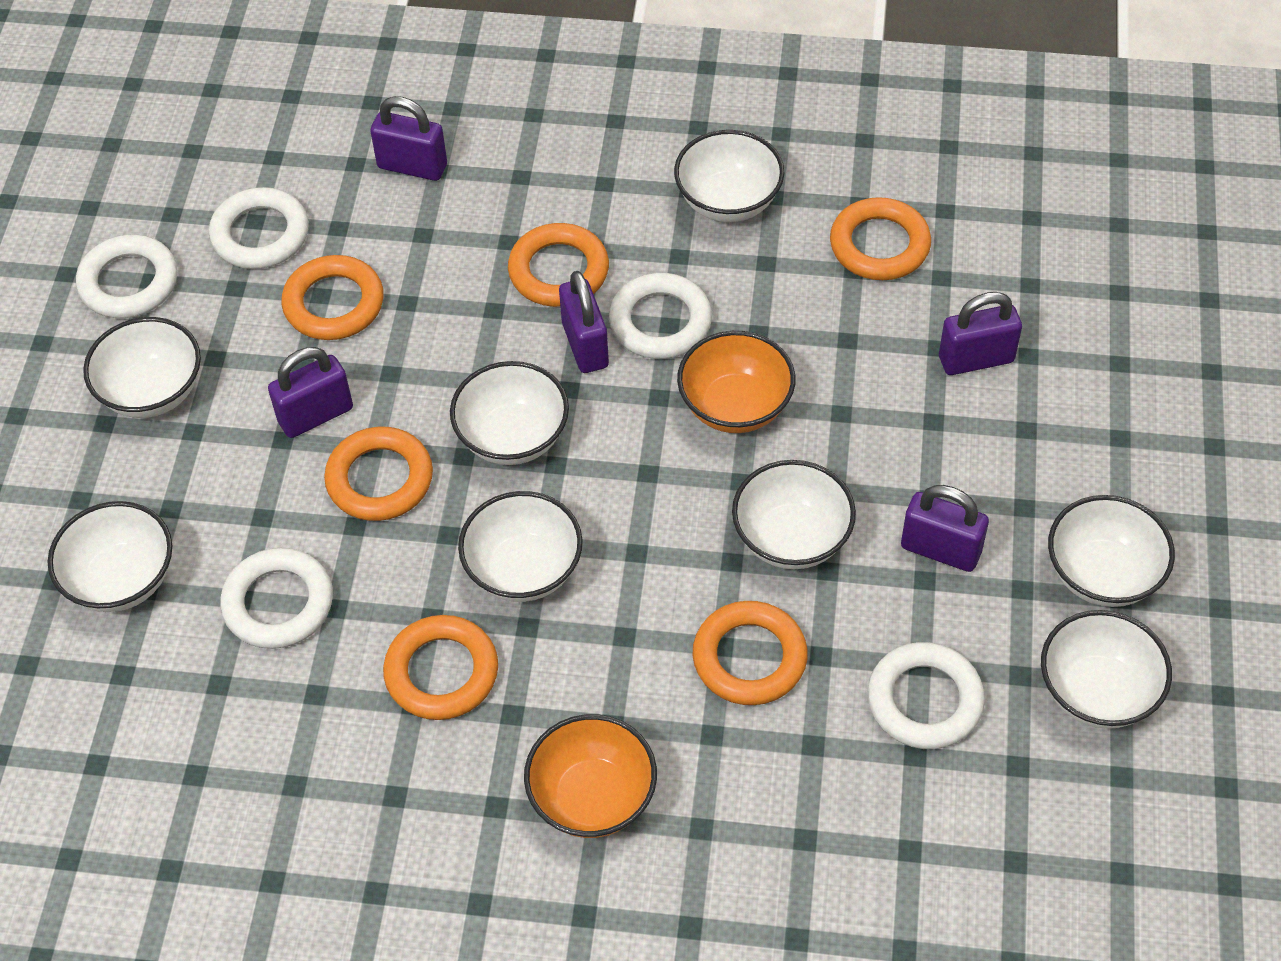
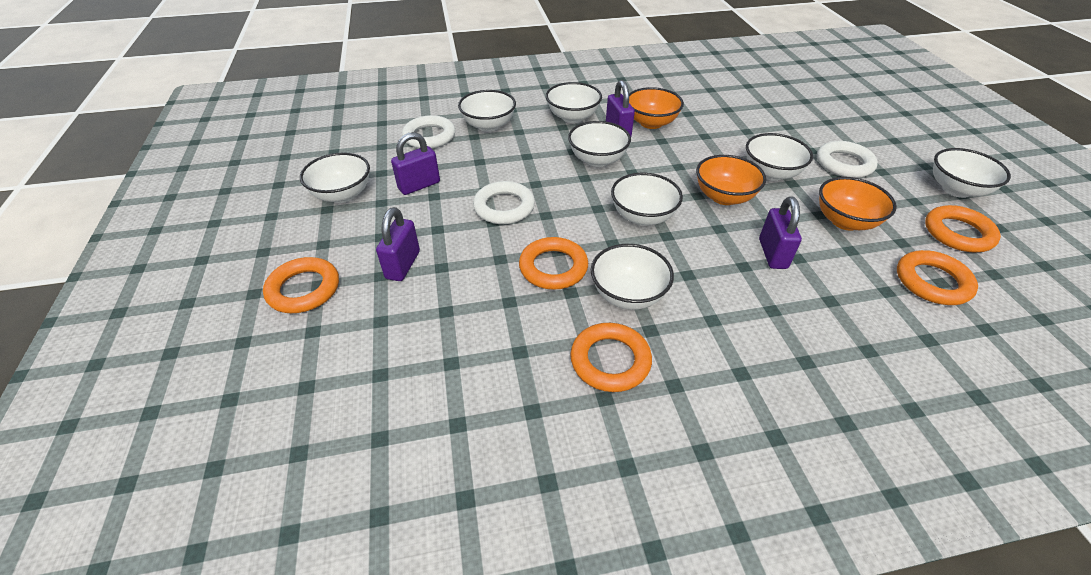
orange bowl: 2 -> 3
orange ring: 6 -> 5
purple padlock: 5 -> 4
white ring: 5 -> 3

